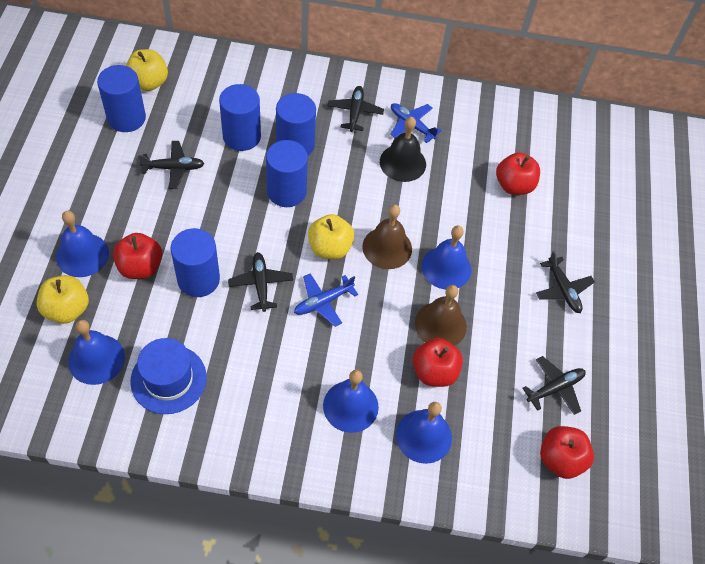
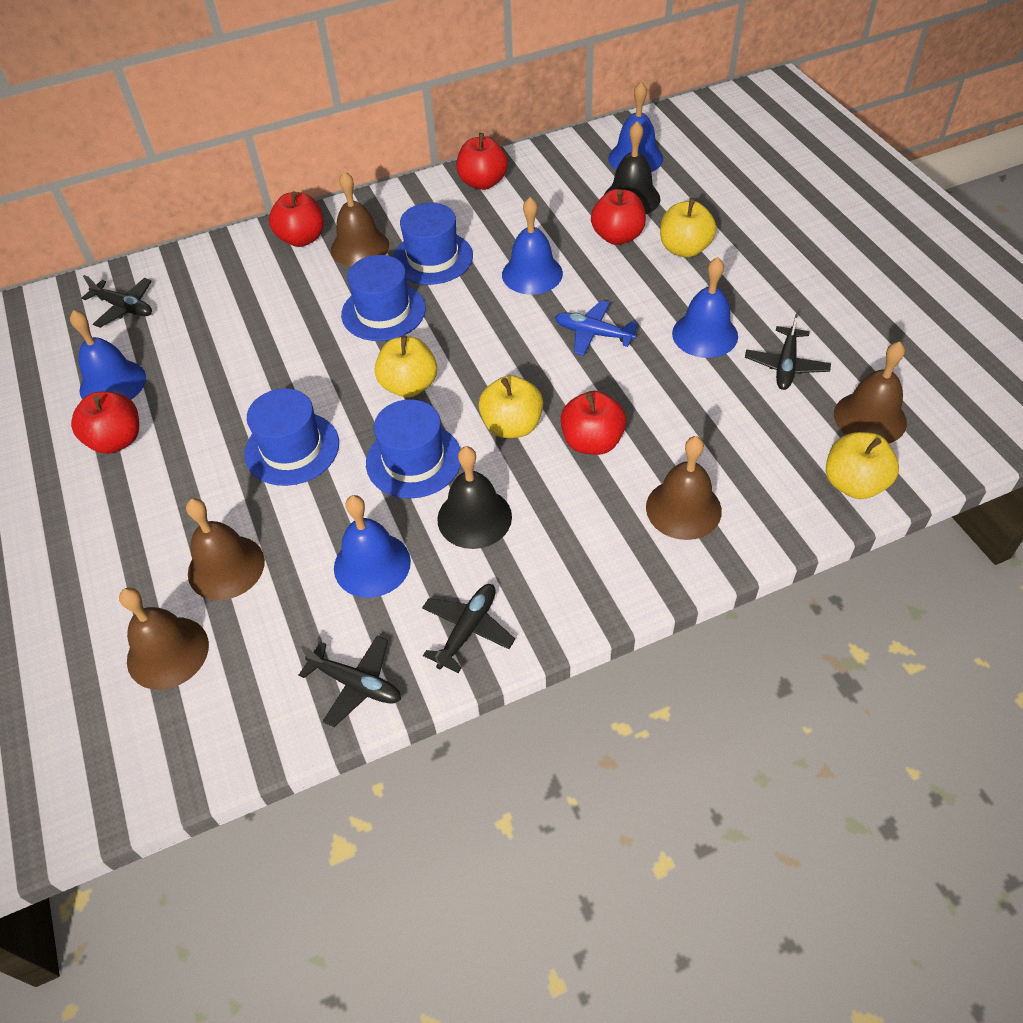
black bell: 1 -> 2
black plane: 5 -> 4
blue cylinder: 5 -> 0
blue hat: 1 -> 4
blue plane: 2 -> 1
brown bell: 2 -> 5
red apple: 4 -> 5
yellow apple: 3 -> 4

